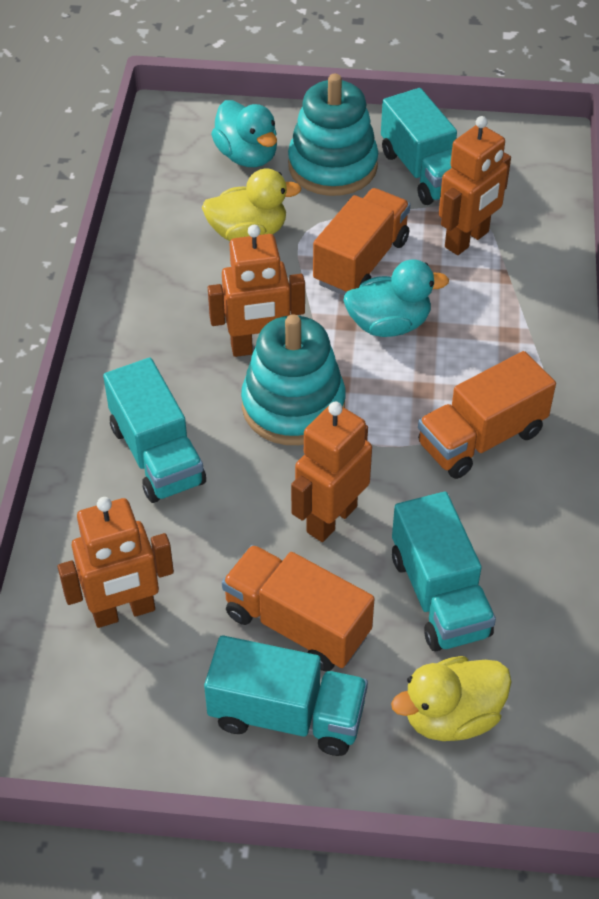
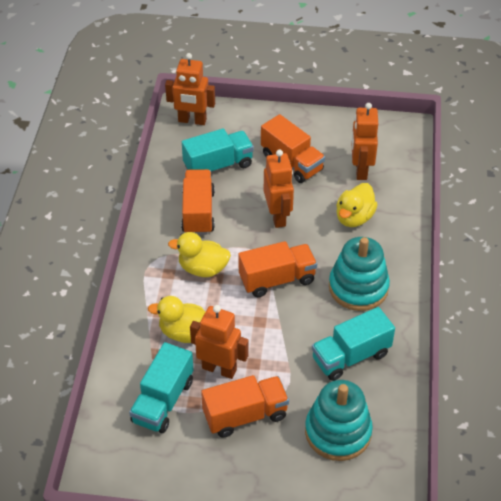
orange truck: 3 -> 4
turquoise duck: 2 -> 0
turquoise truck: 4 -> 3
yellow duck: 2 -> 3

